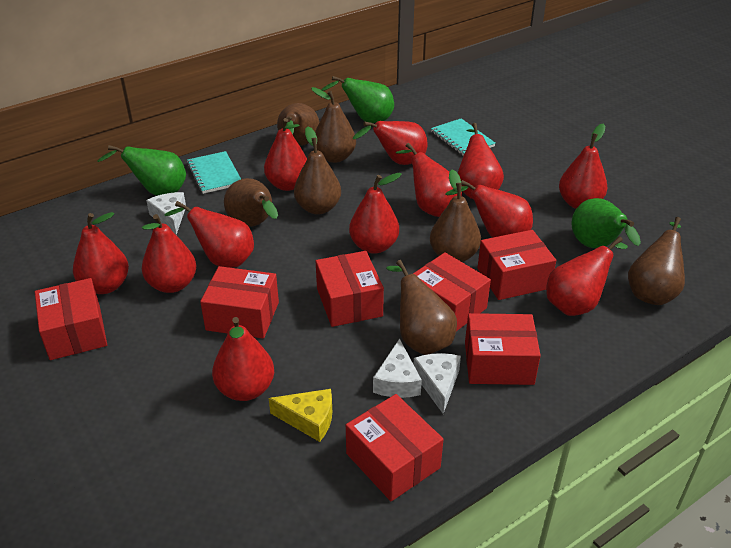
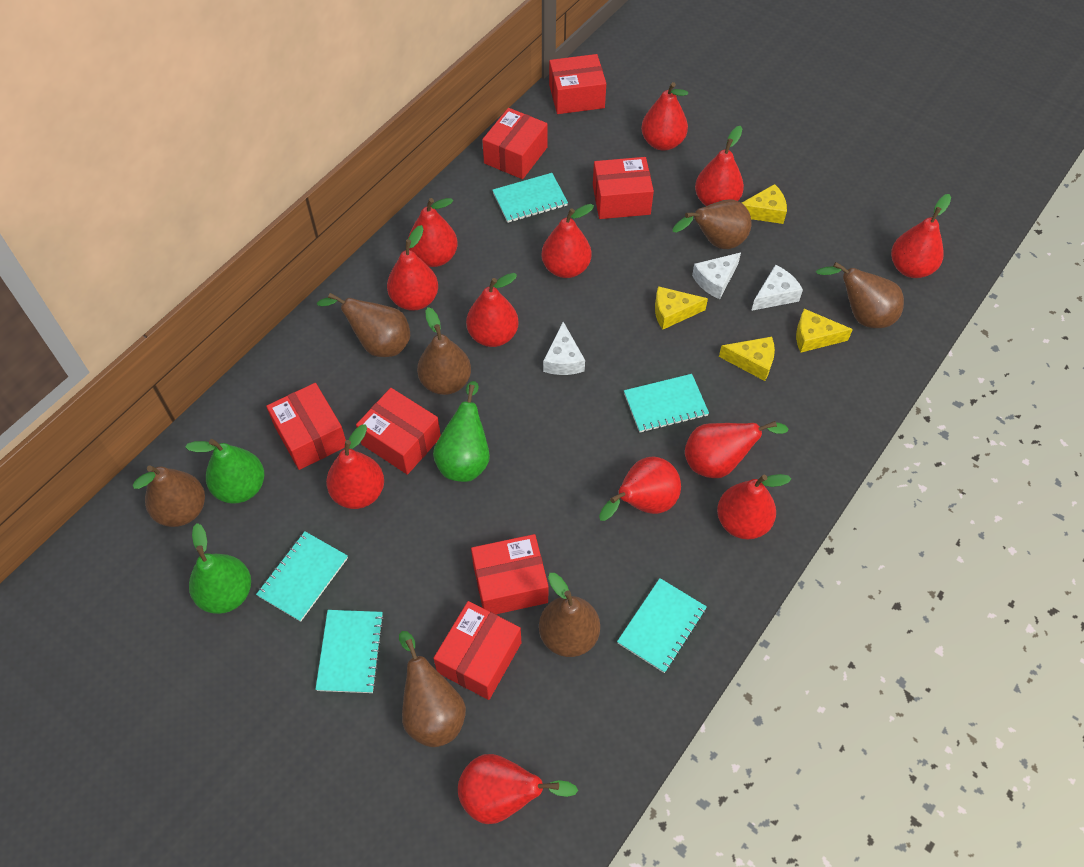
turquoise notebook: 2 -> 5
yellow cheese: 1 -> 4

